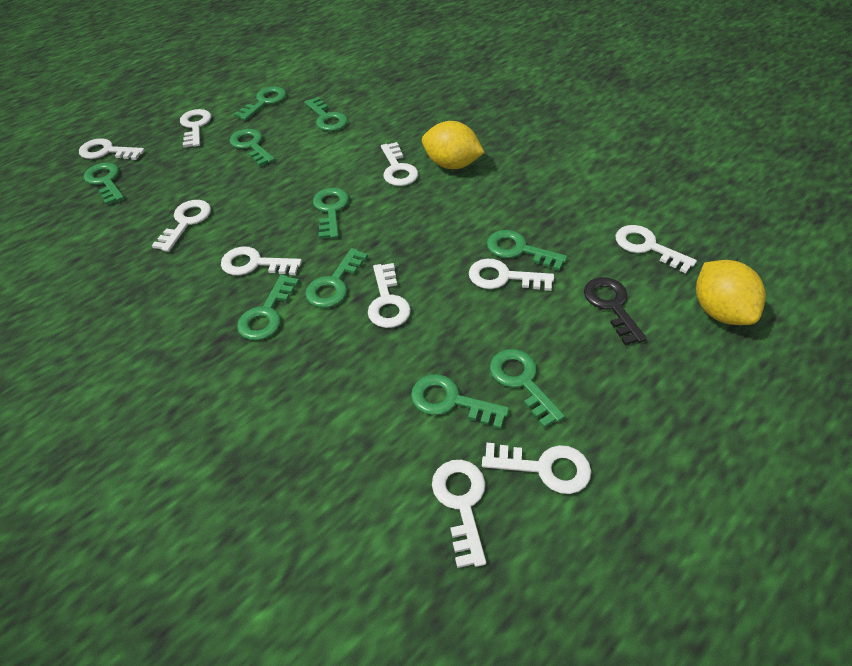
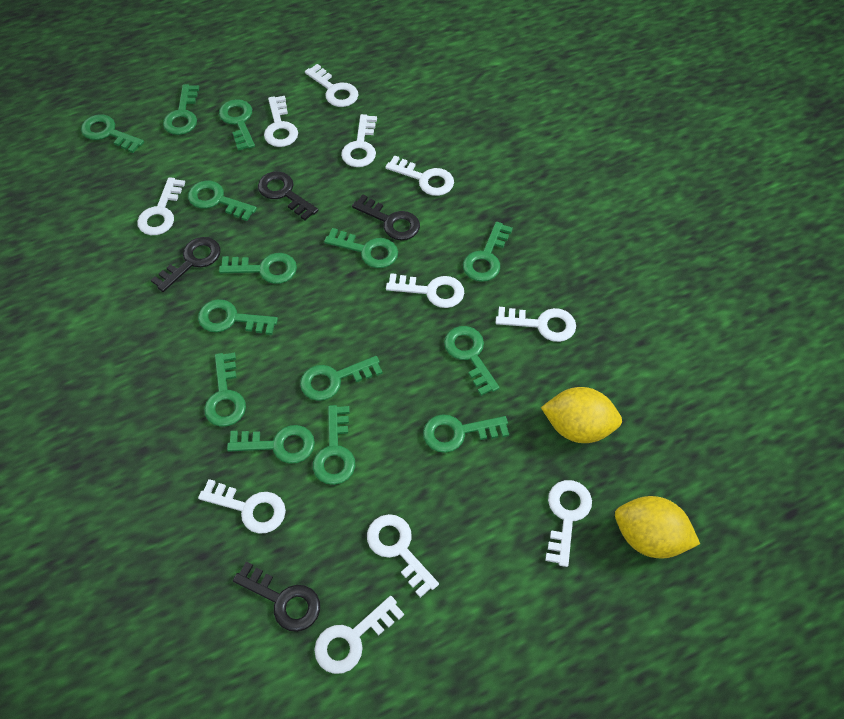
black key: 1 -> 4
green key: 10 -> 14
white key: 10 -> 11

